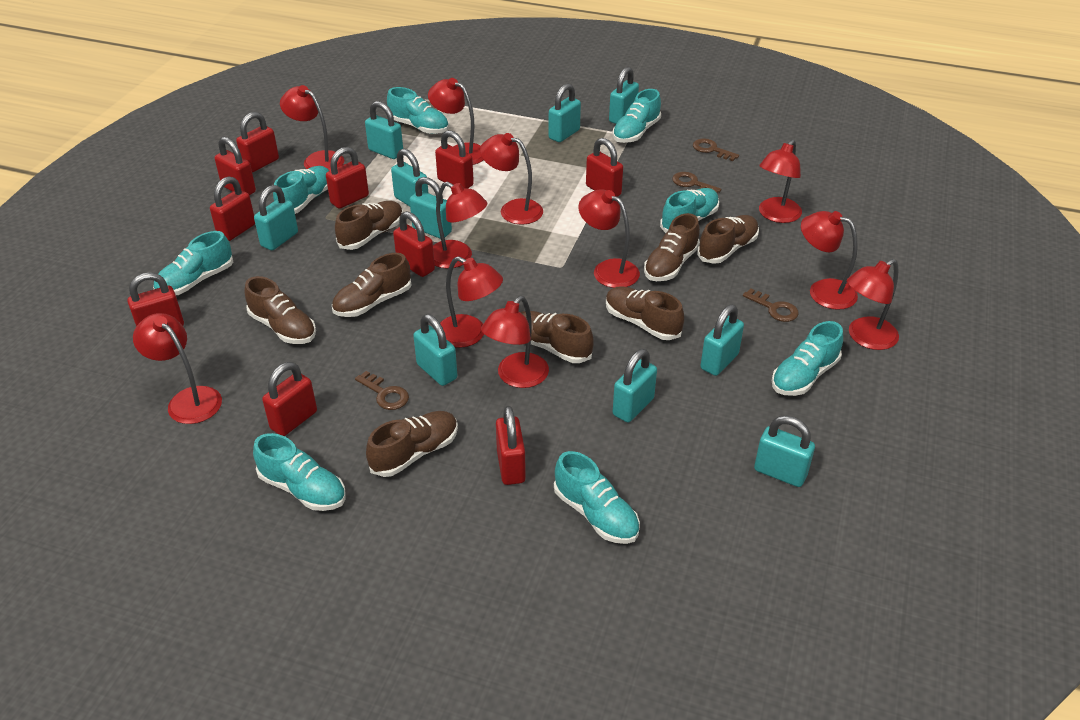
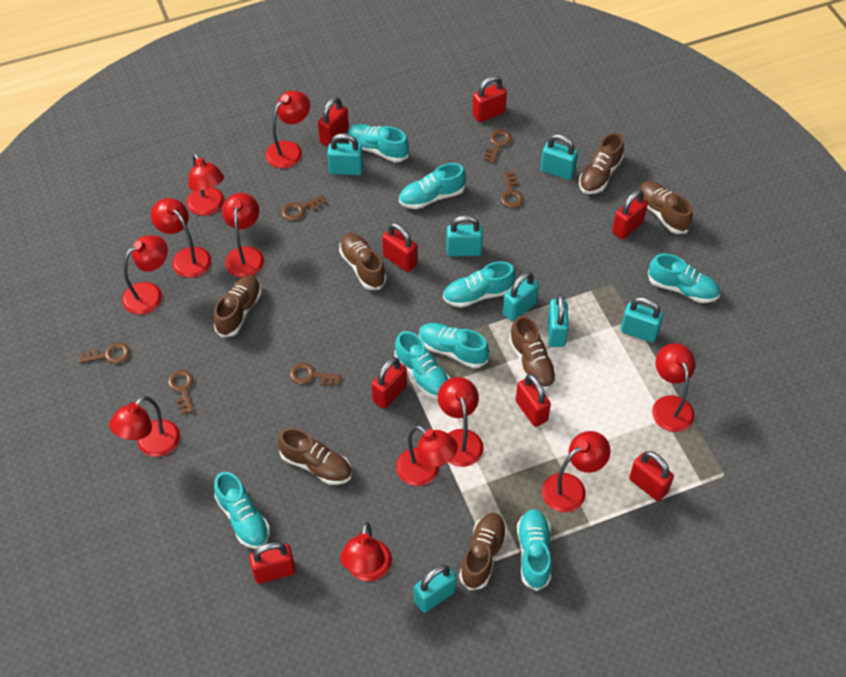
brown key: 4 -> 6
brown shoe: 8 -> 7
red padlock: 10 -> 8
turquoise padlock: 10 -> 7

